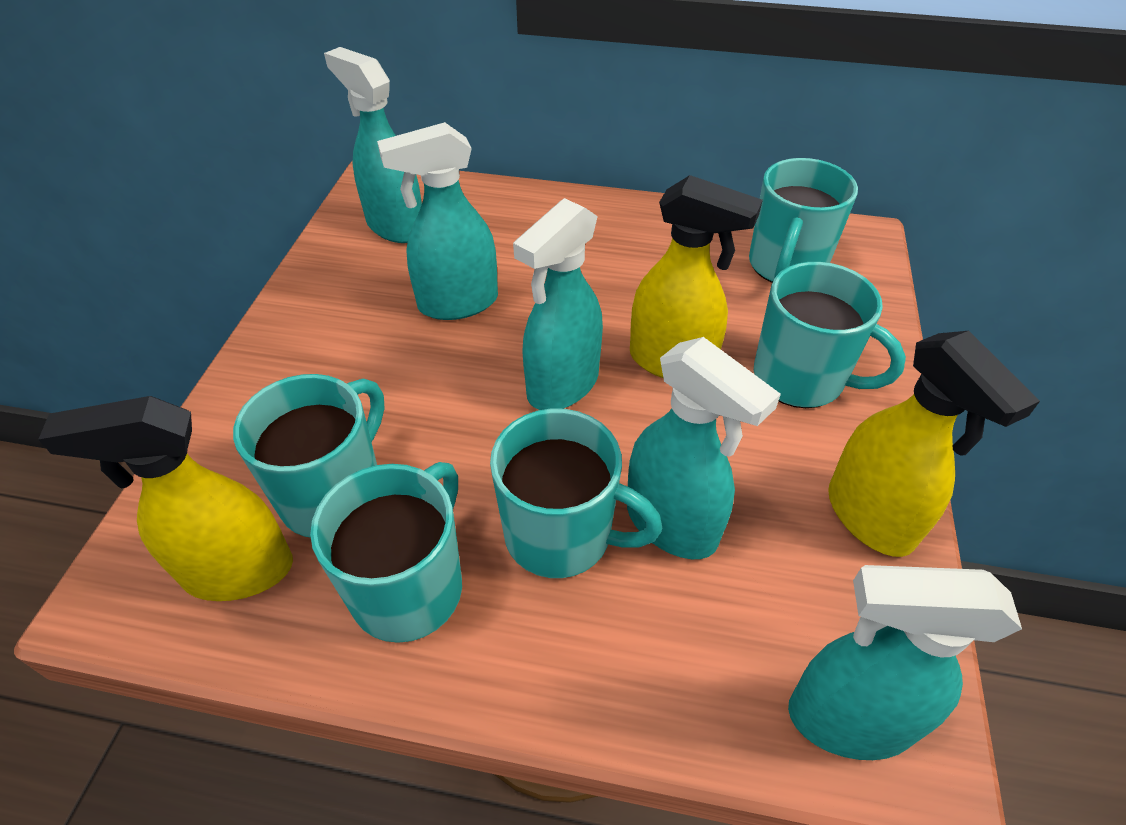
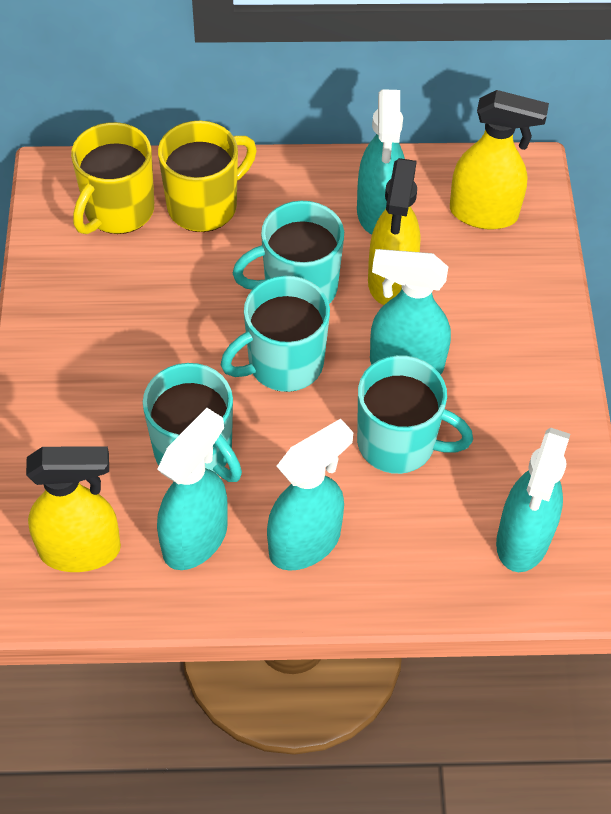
turquoise mug: 5 -> 4
yellow mug: 0 -> 2

